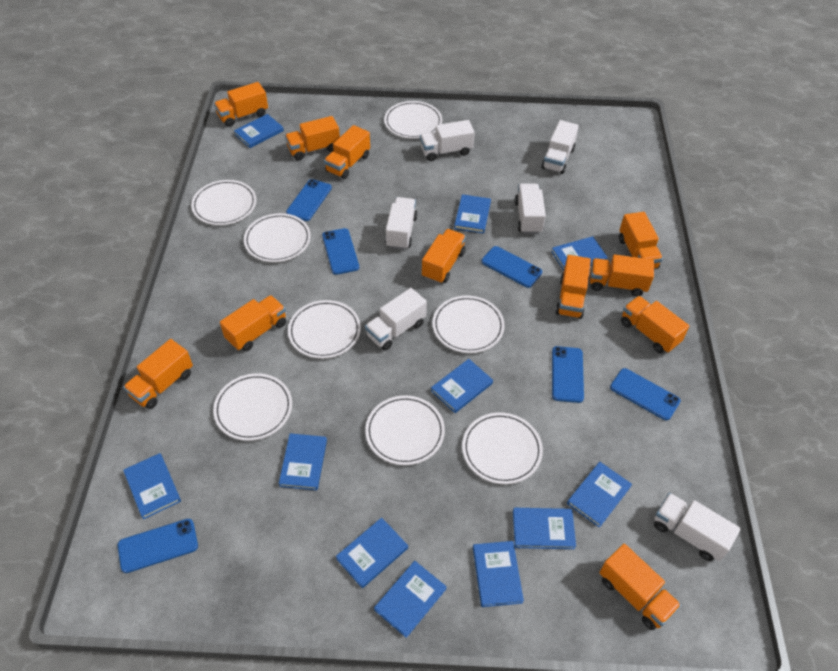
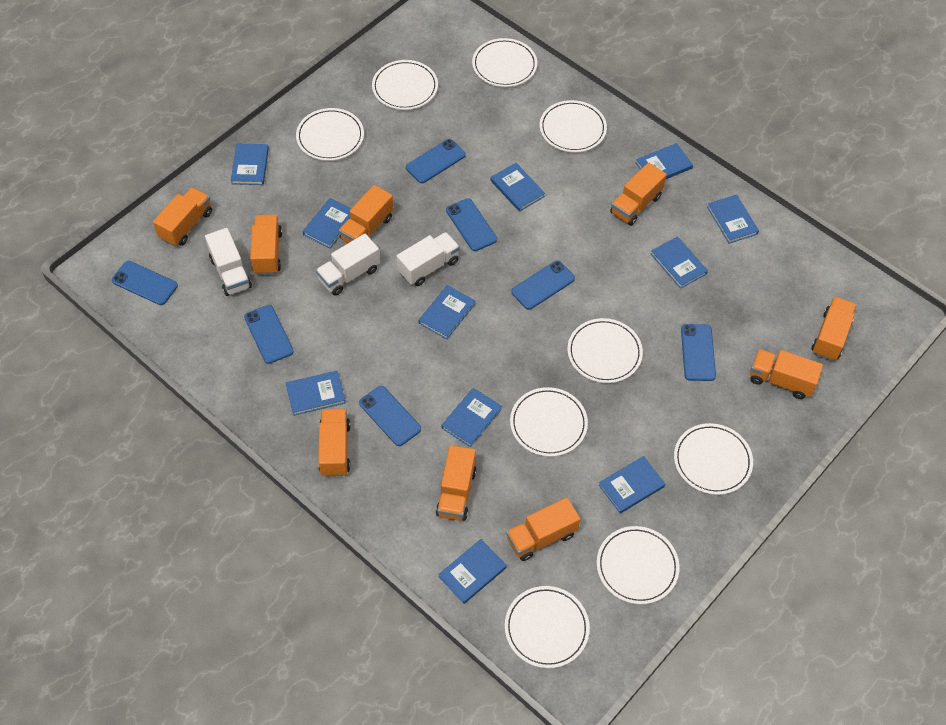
blue phone: 6 -> 7
orange truck: 11 -> 9
white plate: 8 -> 9
white truck: 6 -> 3

